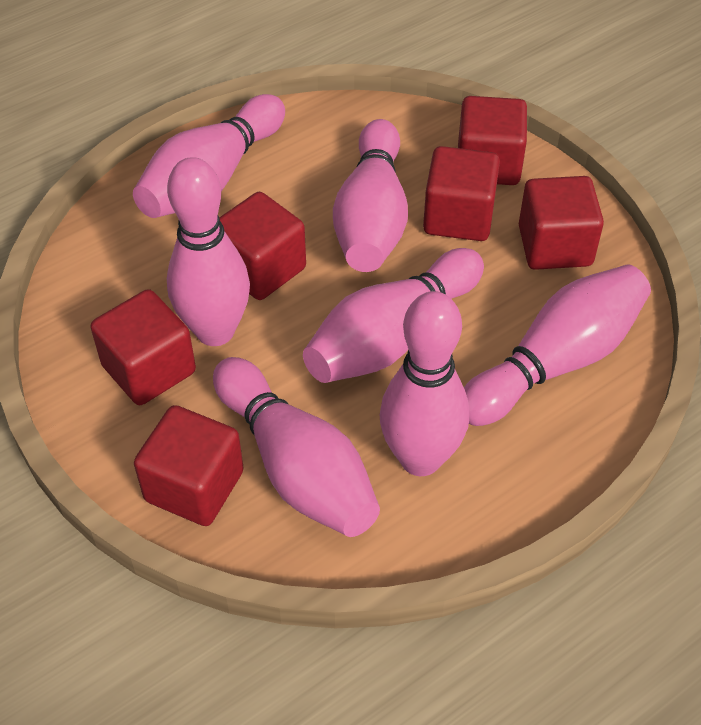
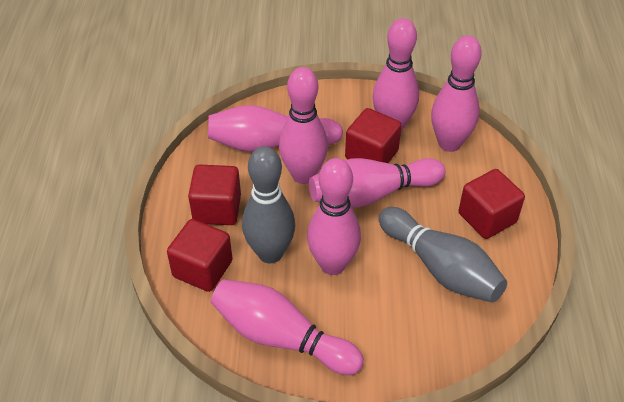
grey bowling pin: 0 -> 2
red cube: 6 -> 4

